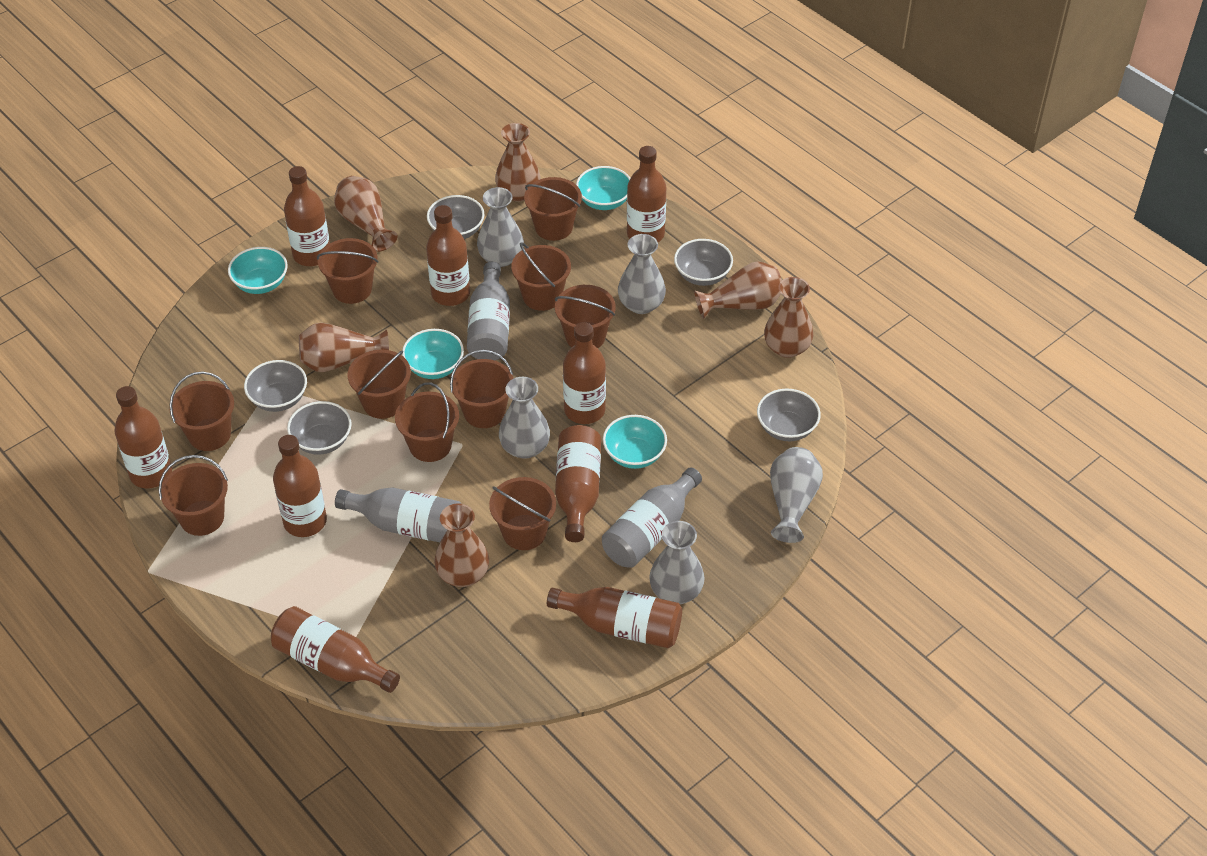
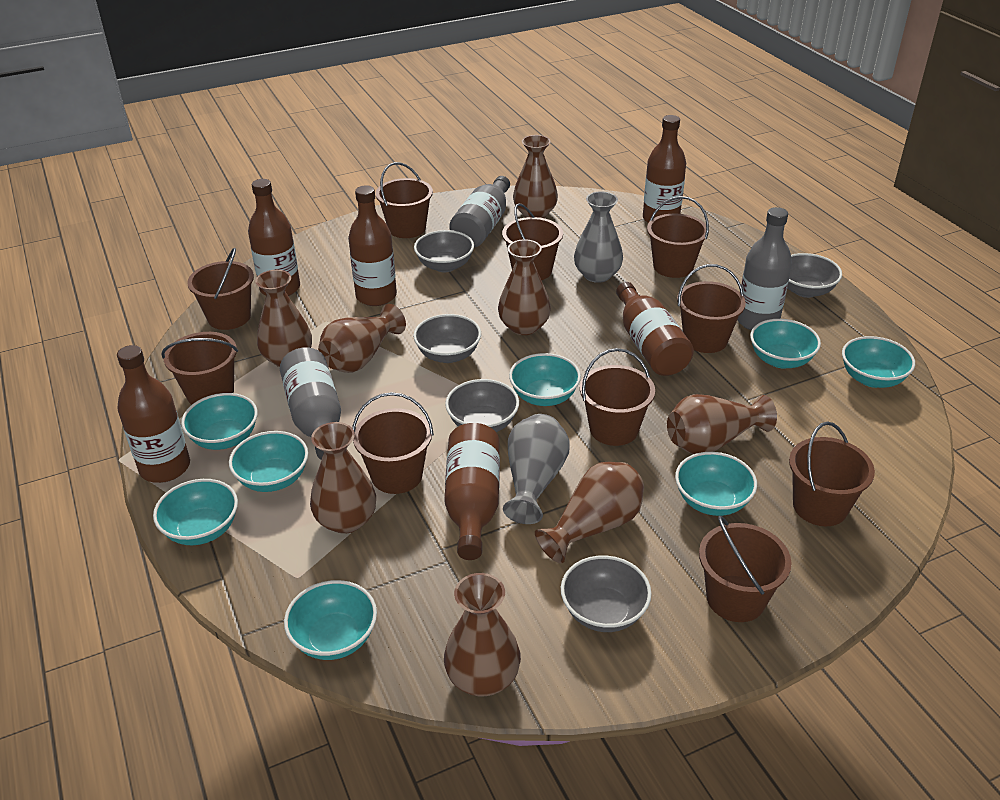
brown bottle: 9 -> 6
brown vase: 6 -> 8
grey vase: 5 -> 2
turquoise bowl: 4 -> 8

